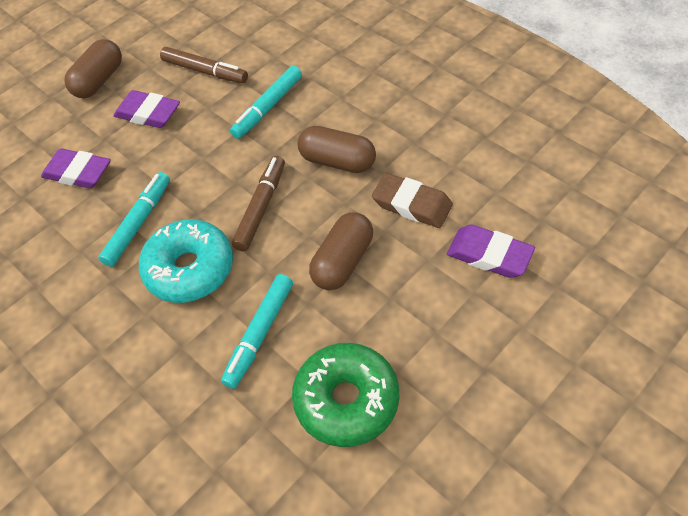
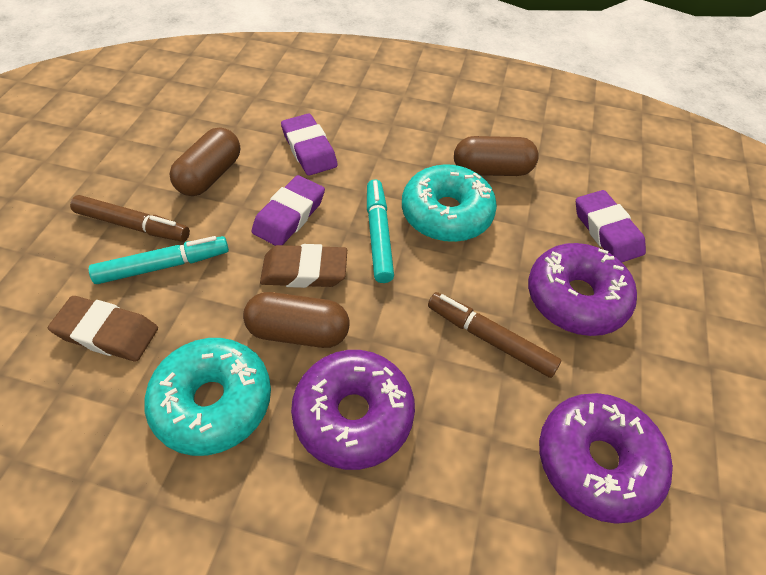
brown eraser: 1 -> 2
green donut: 1 -> 0
purple donut: 0 -> 3
turquoise donut: 1 -> 2
turquoise marker: 3 -> 2

